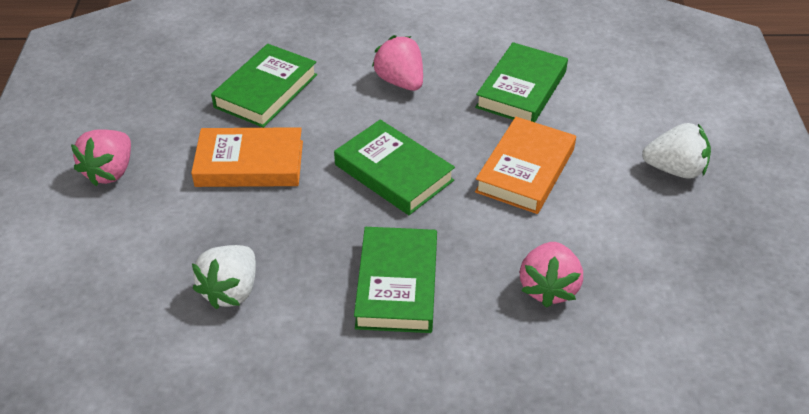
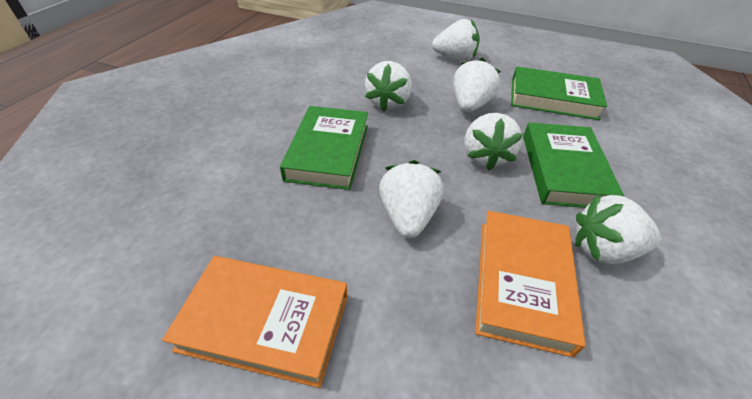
green book: 4 -> 3
pink strawberry: 3 -> 0
white strawberry: 2 -> 6

